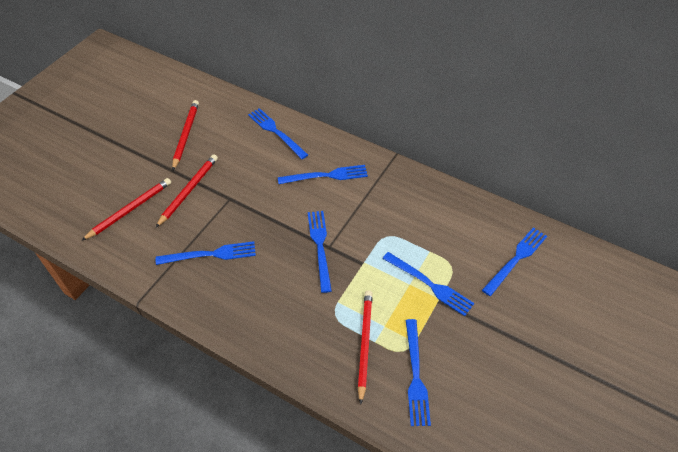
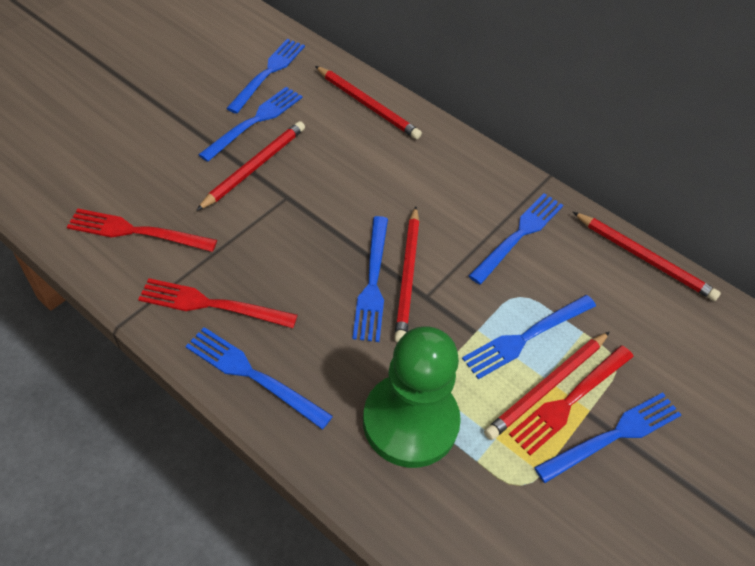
green pawn: 0 -> 1
red fork: 0 -> 3
red pencil: 4 -> 5

